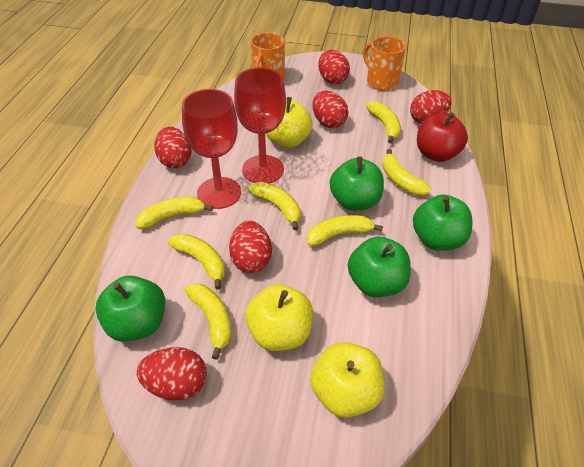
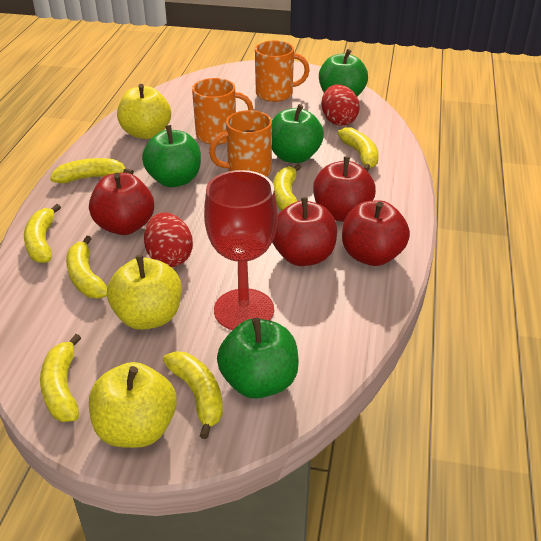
orange mug: 2 -> 3
red apple: 1 -> 4
red egg: 6 -> 2
red goblet: 2 -> 1

